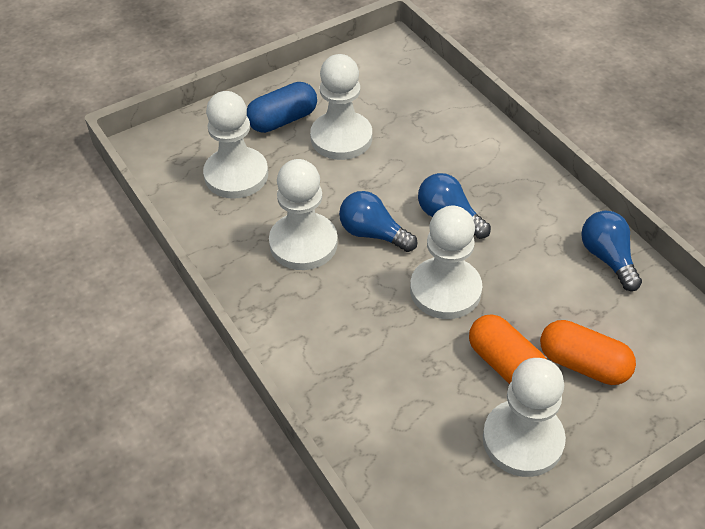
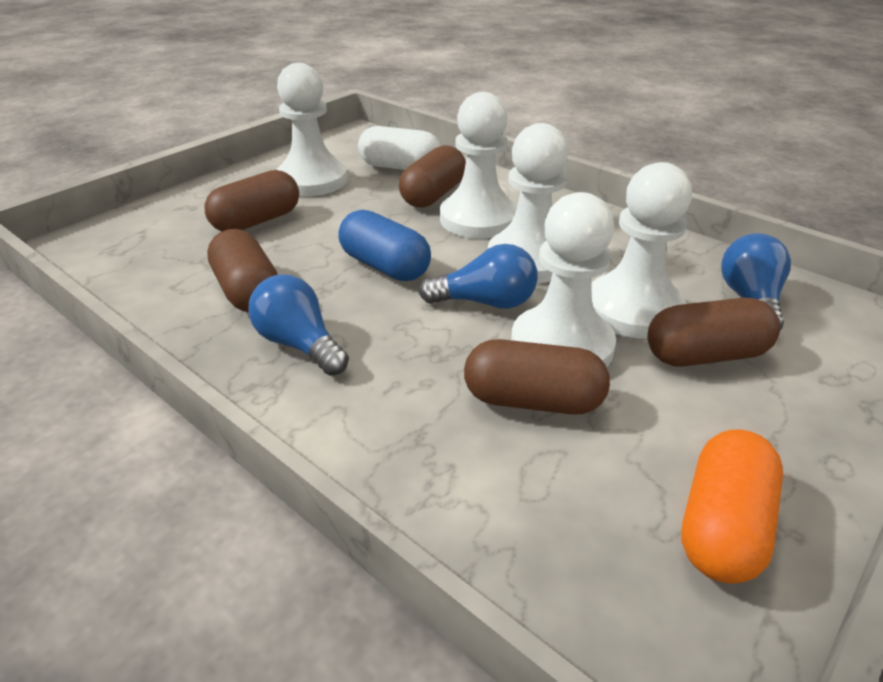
brown capsule: 0 -> 5
orange capsule: 2 -> 1
white capsule: 0 -> 1

